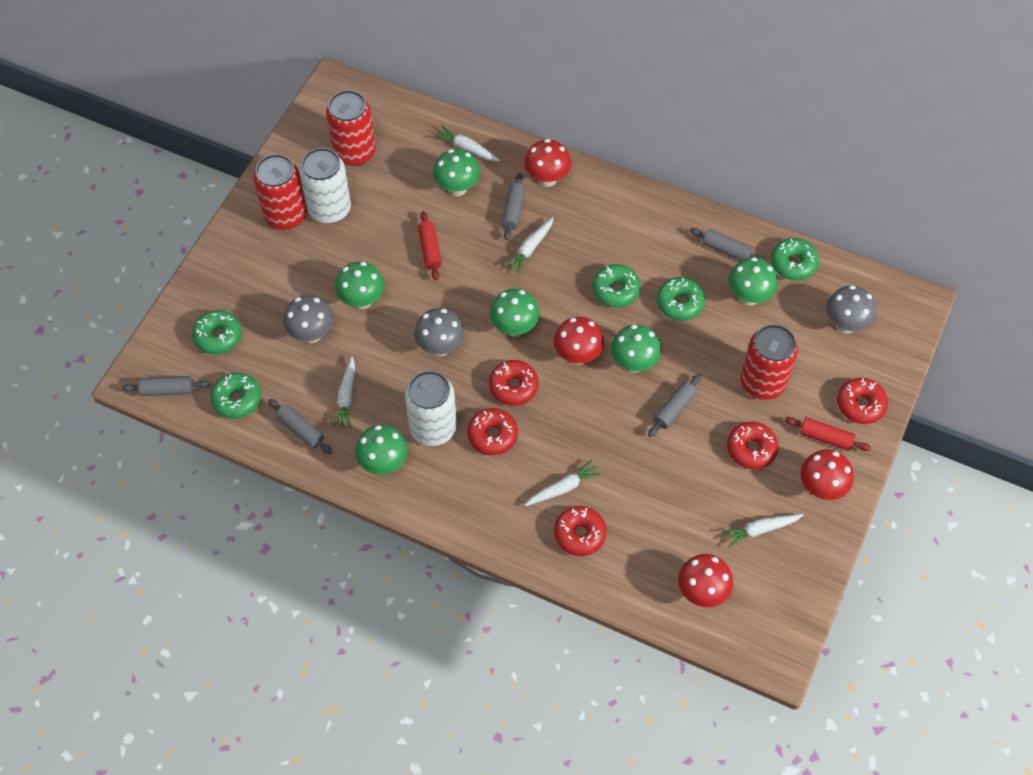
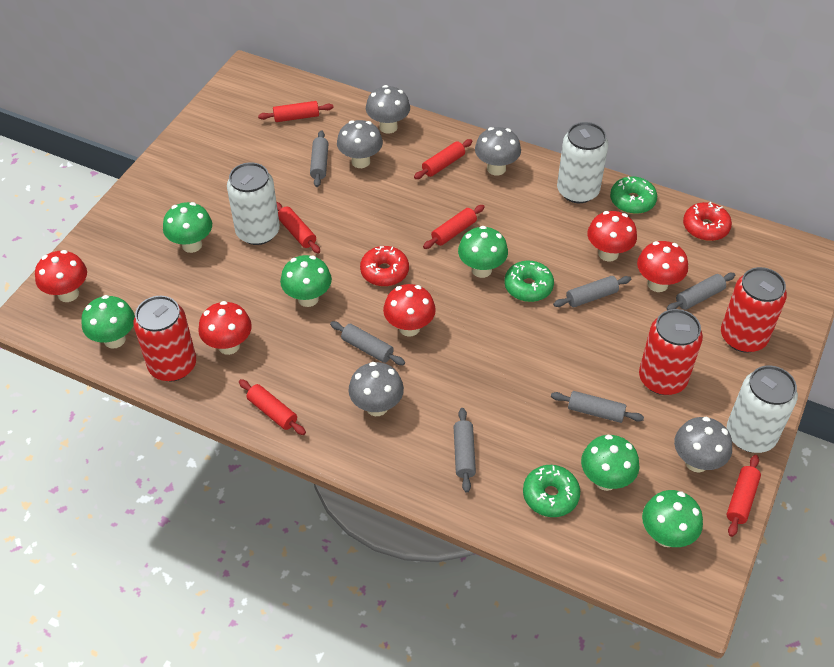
green donut: 5 -> 3
grey mushroom: 3 -> 5
grey rolling pin: 5 -> 6
red donut: 5 -> 2
red mushroom: 4 -> 5
red rolling pin: 2 -> 6
white can: 2 -> 3
white carrot: 5 -> 0

